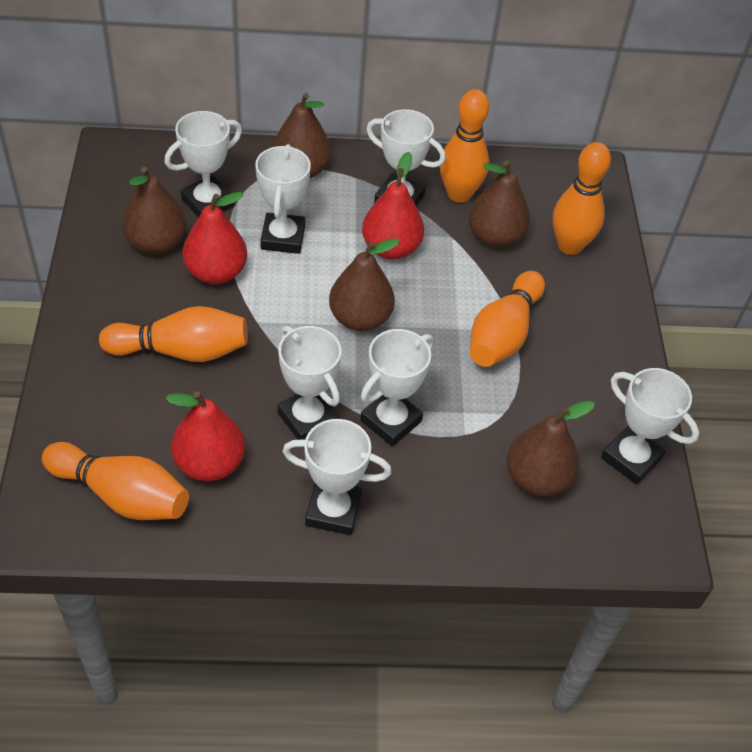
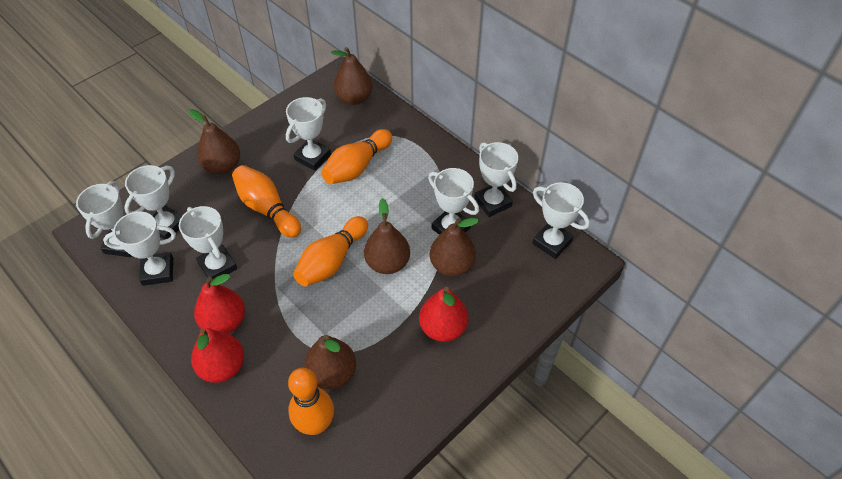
orange bowling pin: 5 -> 4
white trophy: 7 -> 8

